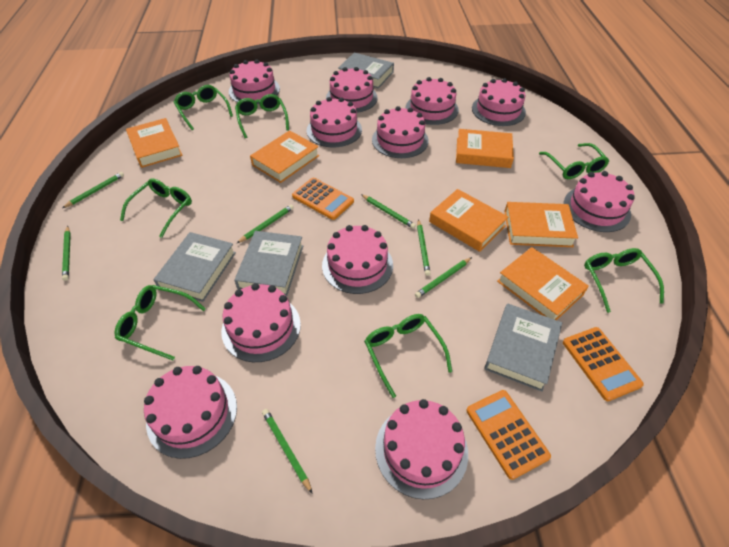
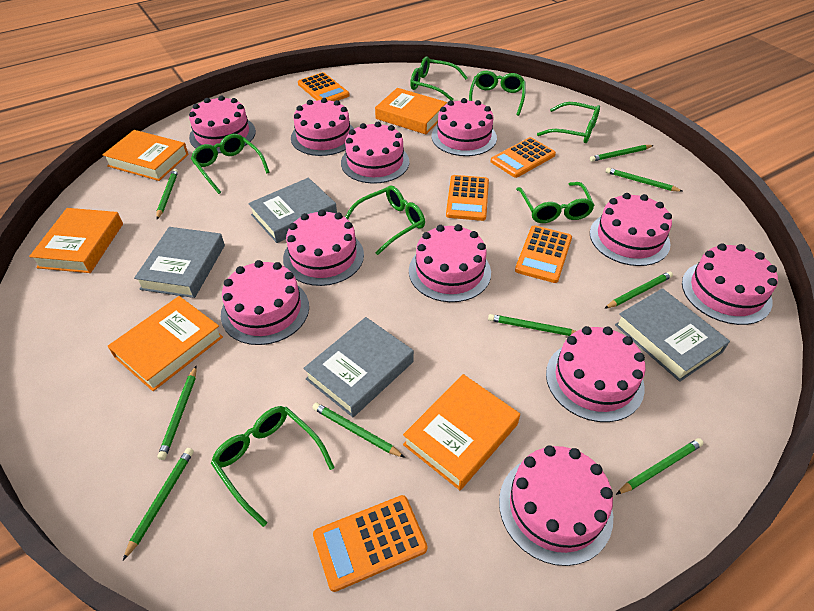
green pencil: 7 -> 9
orange book: 6 -> 5
orange calculator: 3 -> 5

